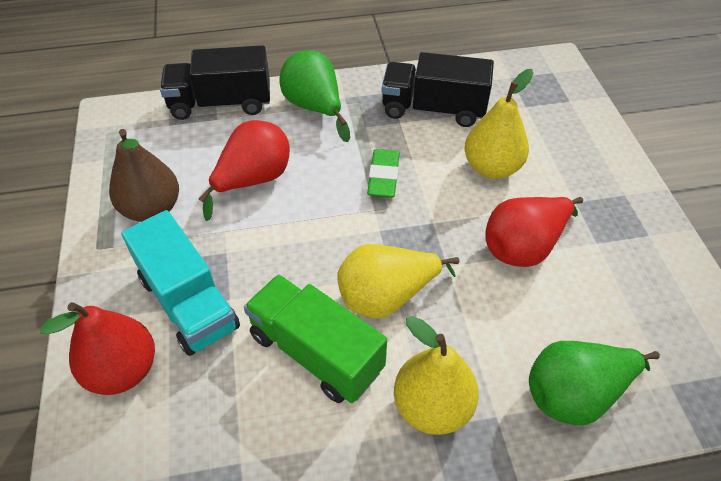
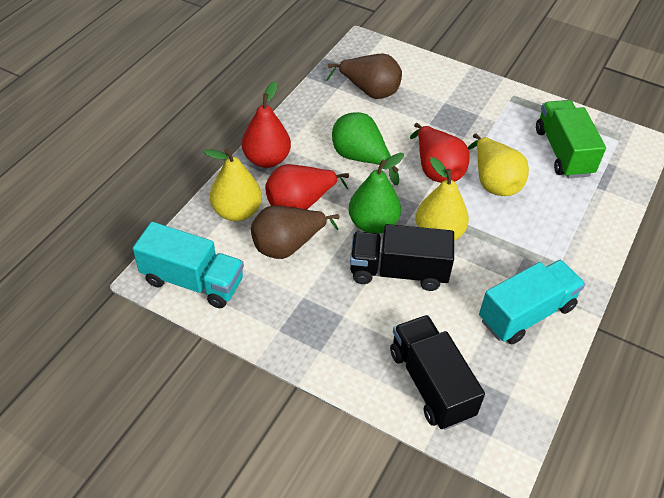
brown pear: 1 -> 2
green eraser: 1 -> 0
turquoise truck: 1 -> 2

